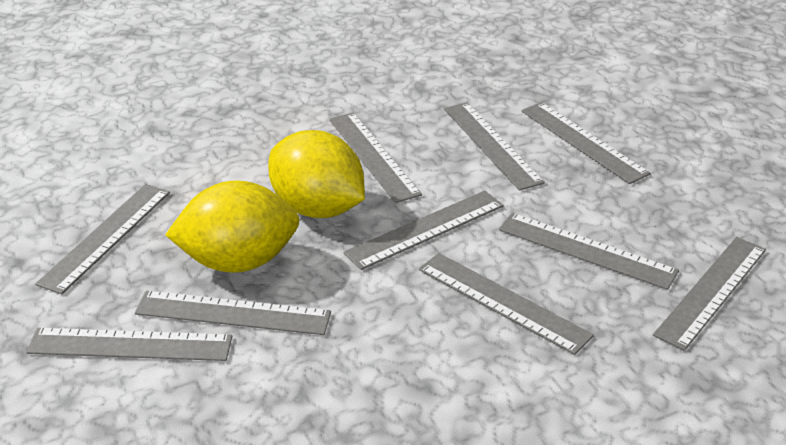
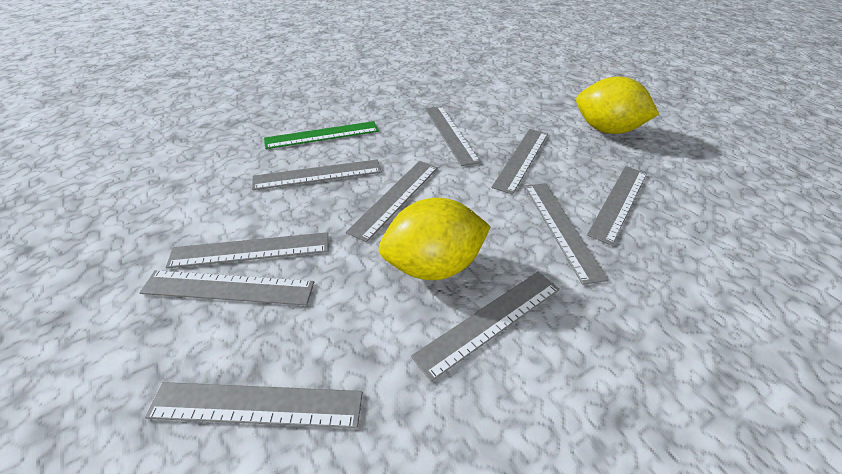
green ruler: 0 -> 1

